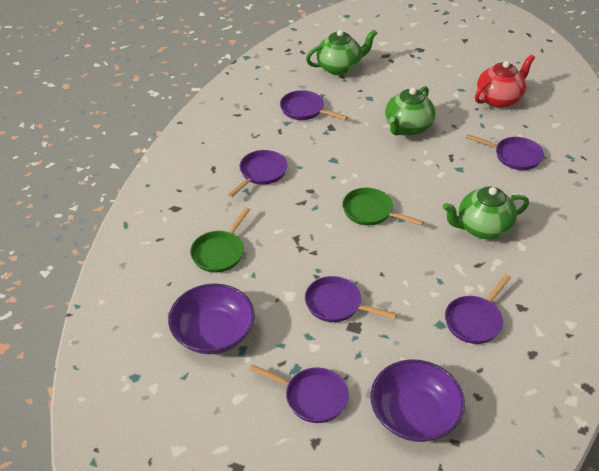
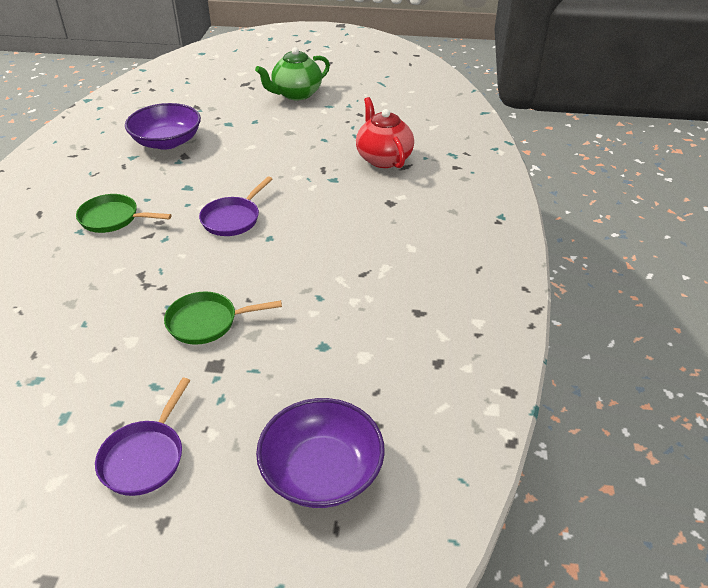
green teapot: 3 -> 1
purple pan: 6 -> 2

